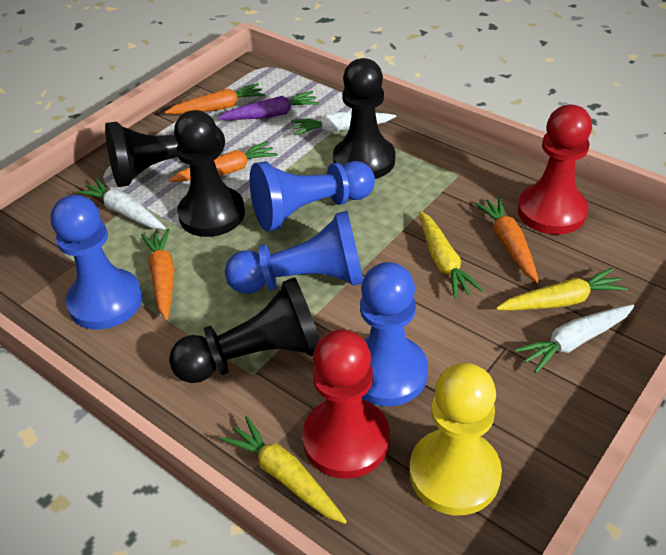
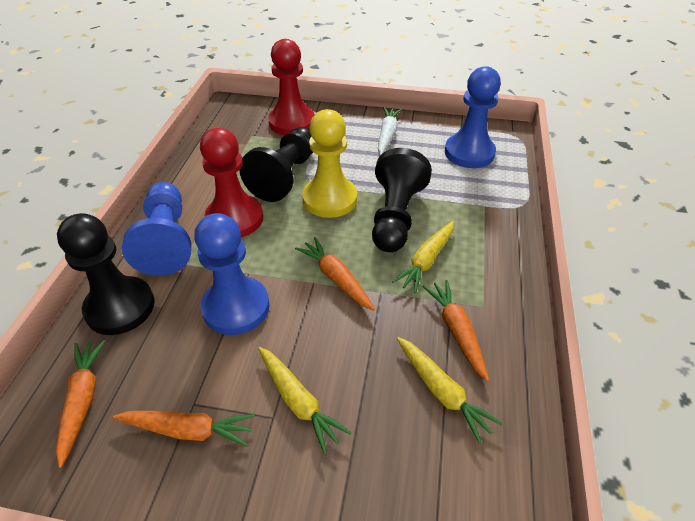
black pawn: 4 -> 3
blue pawn: 4 -> 3
purple carrot: 1 -> 0
white carrot: 3 -> 1

